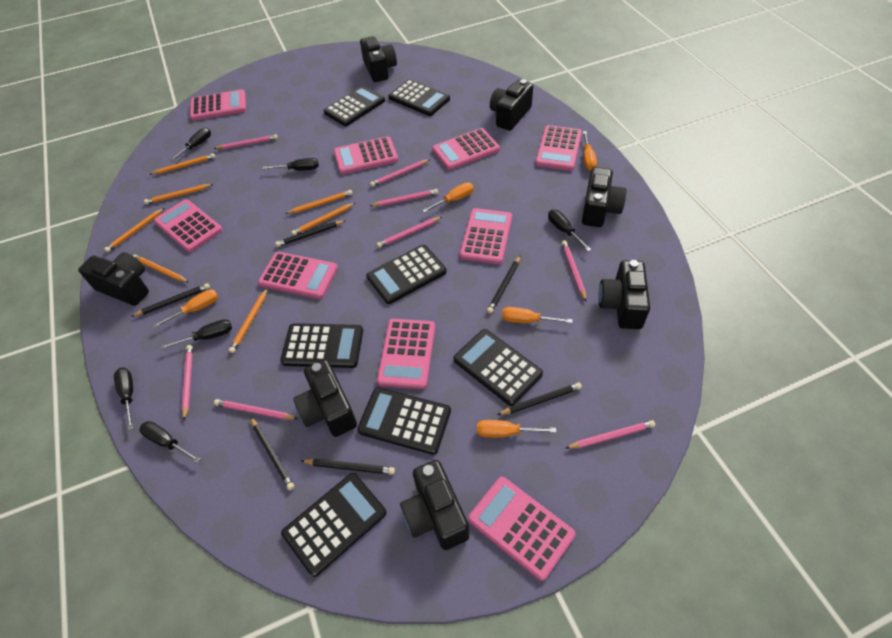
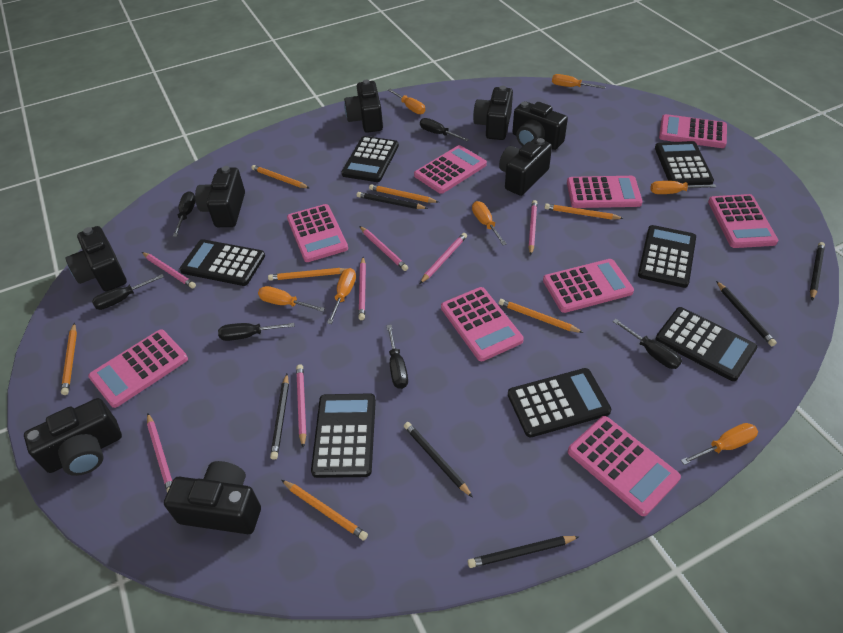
black camera: 7 -> 8
orange screwdriver: 5 -> 7
pink pencil: 8 -> 7

